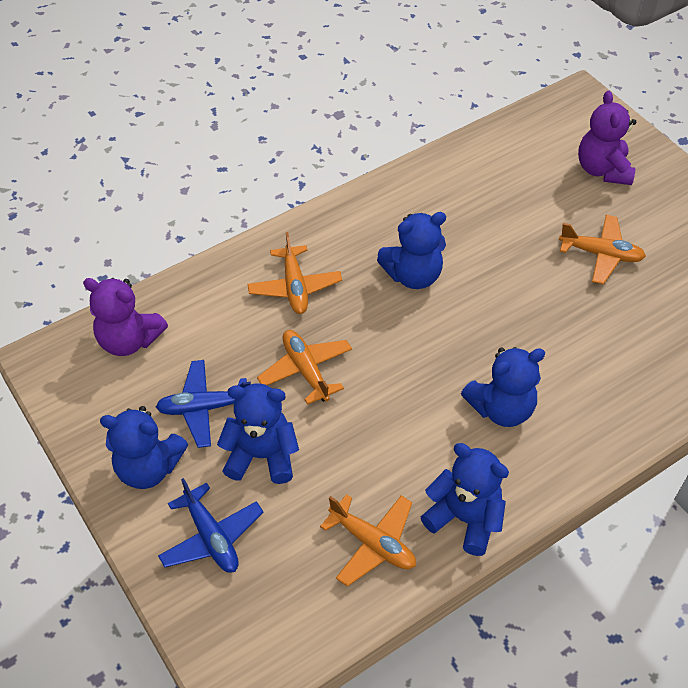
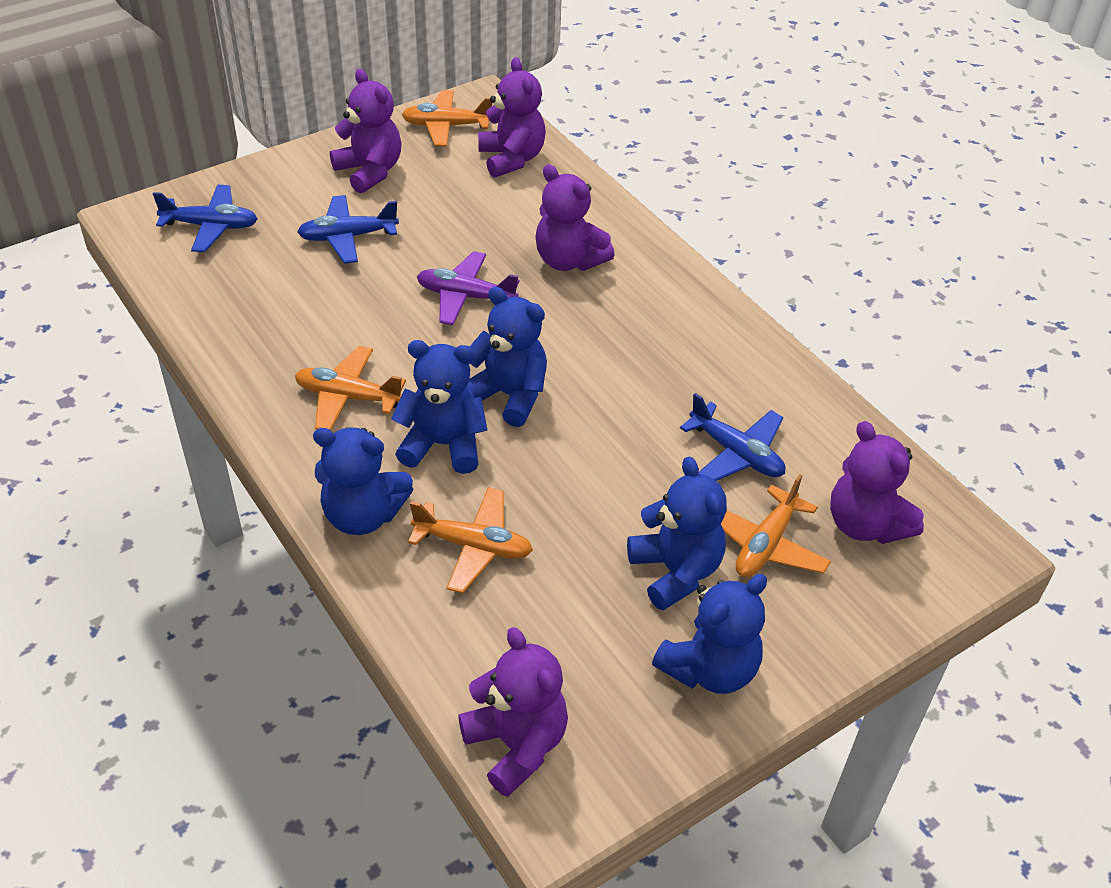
blue plane: 2 -> 3
purple plane: 0 -> 1
purple teddy bear: 2 -> 5

